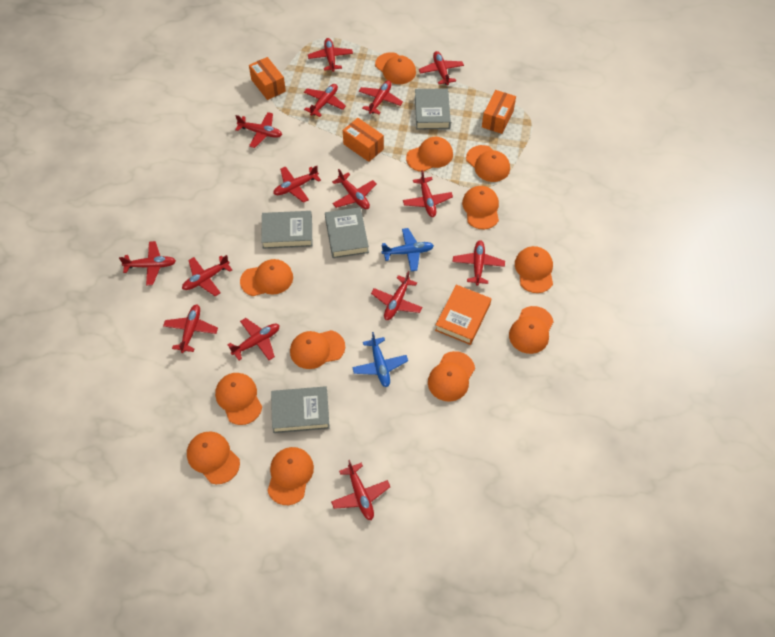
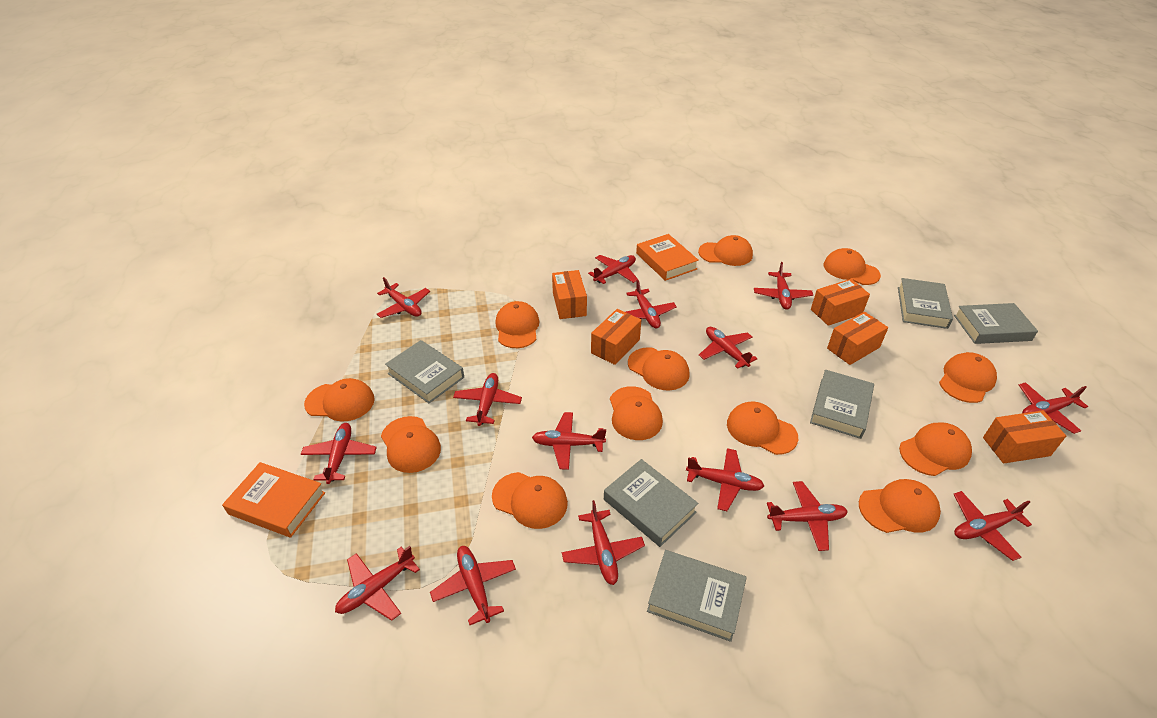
blue plane: 2 -> 0
grey book: 4 -> 6
orange book: 1 -> 2
orange box: 3 -> 5

